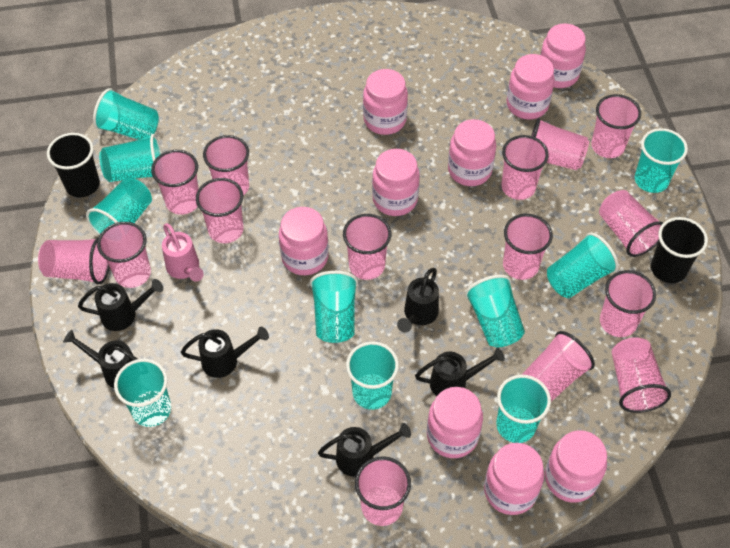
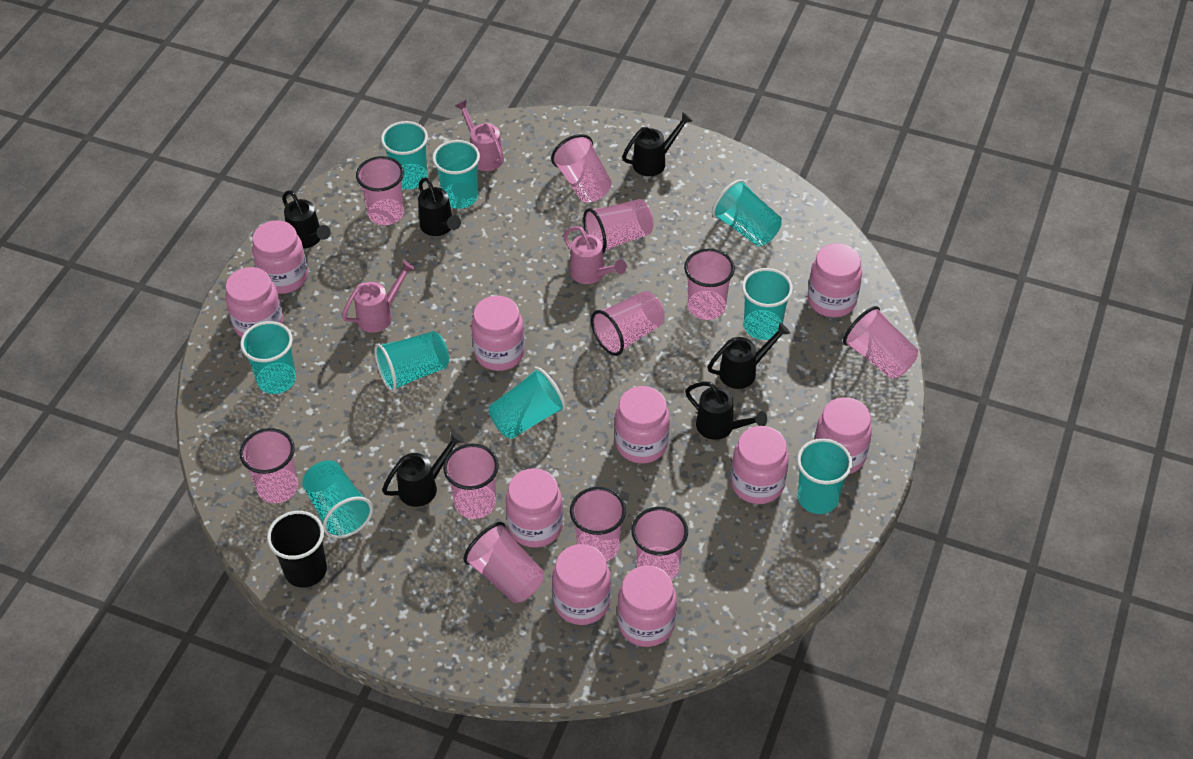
black cup: 2 -> 1
pink cup: 15 -> 11
pink jar: 9 -> 10
pink watering can: 1 -> 3
turquoise cup: 10 -> 9

